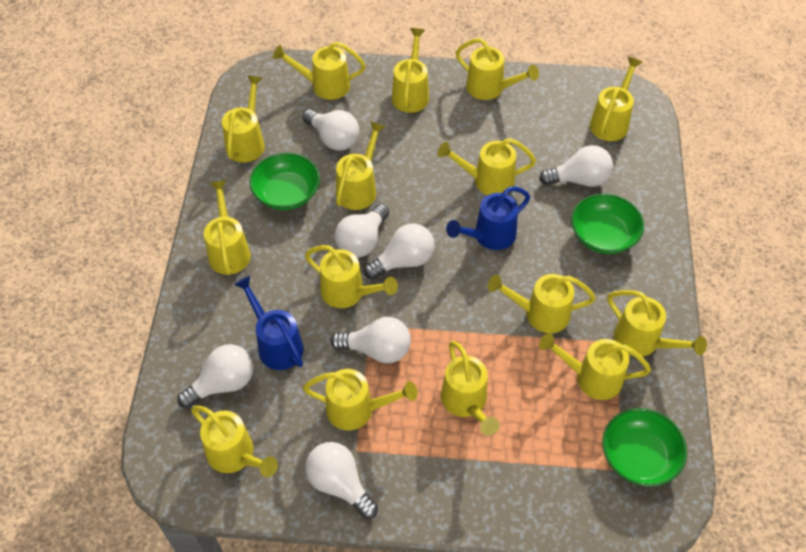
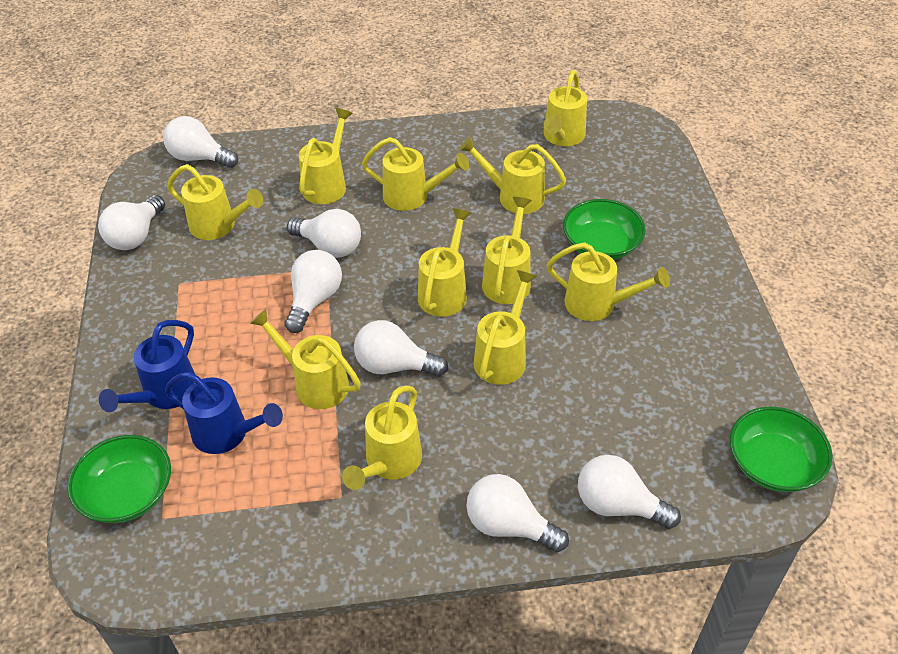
yellow watering can: 15 -> 11

